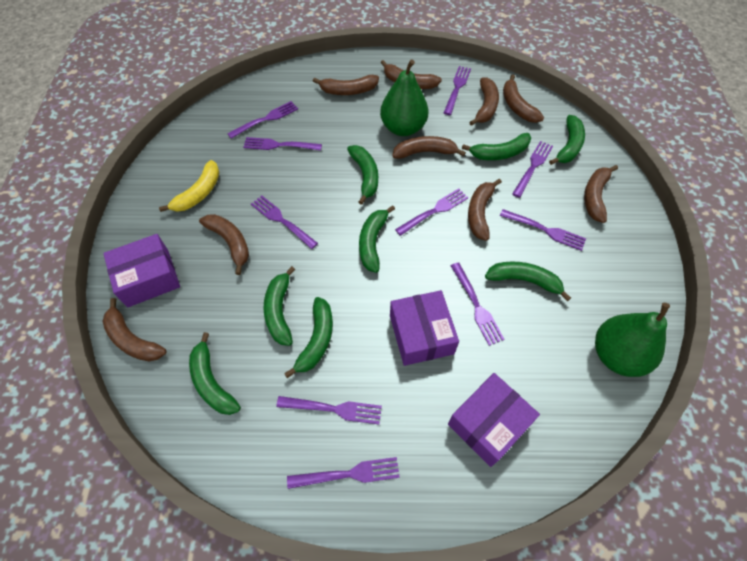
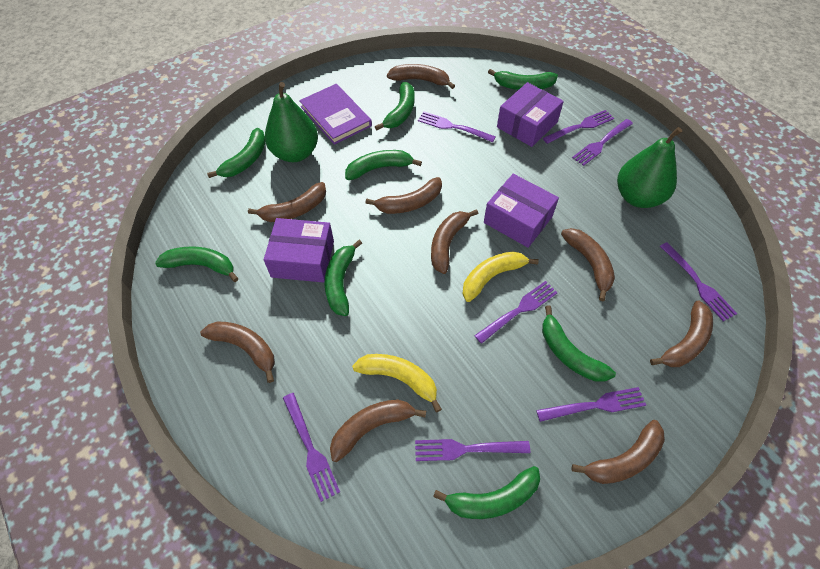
purple book: 0 -> 1
purple fork: 10 -> 8
yellow banana: 1 -> 2

